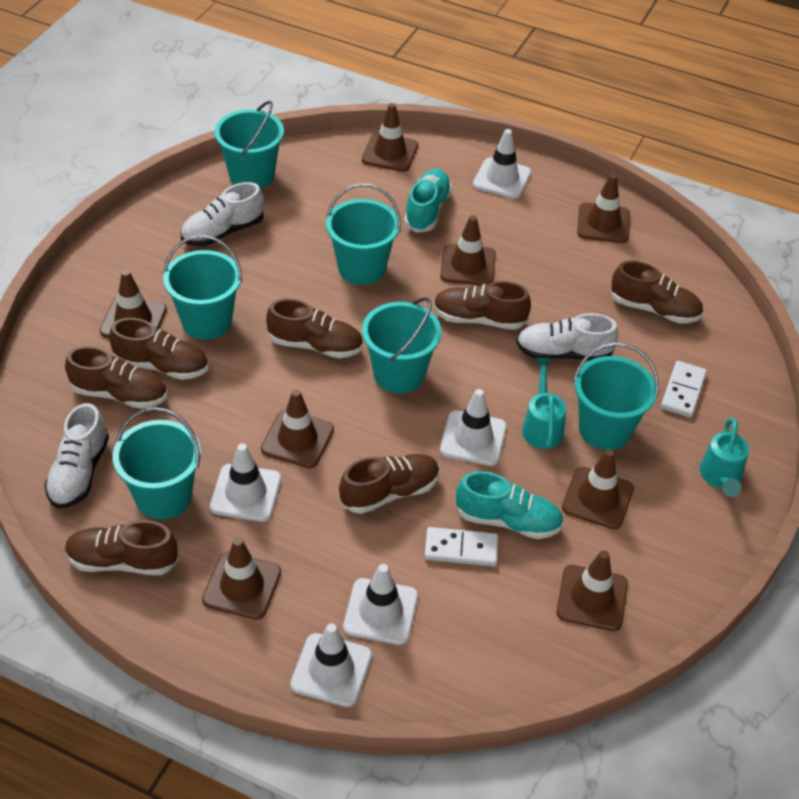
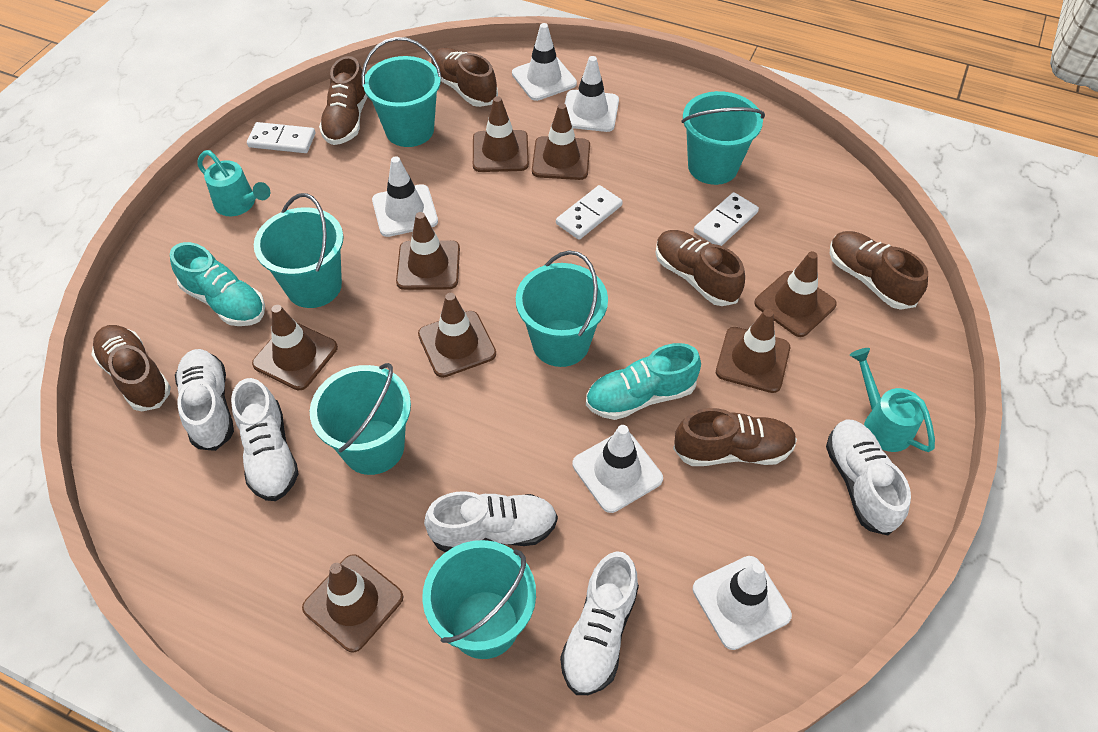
brown shoe: 7 -> 6
white domino: 2 -> 3
white shoe: 3 -> 5

